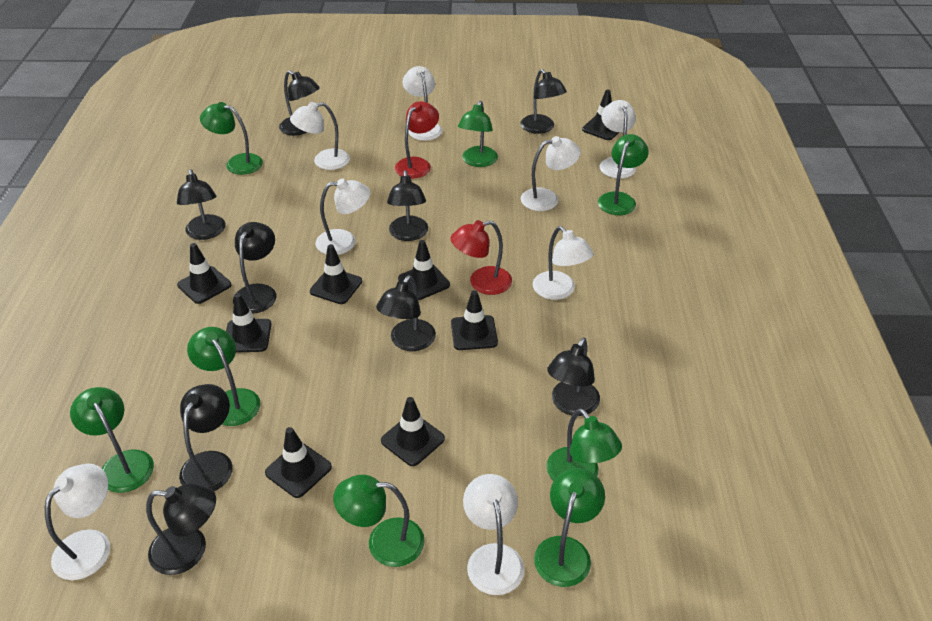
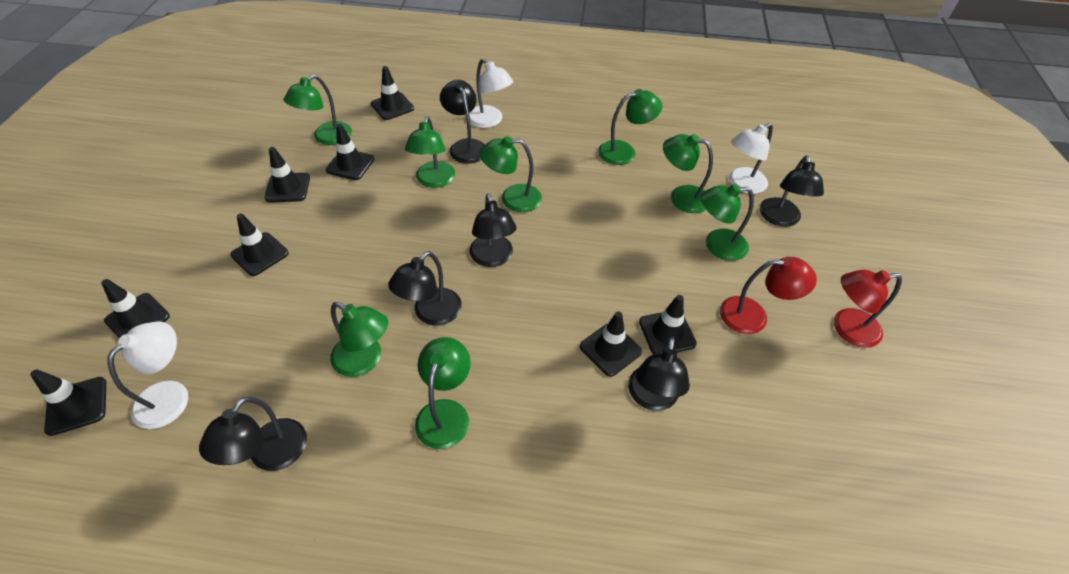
black lamp: 9 -> 6
white lamp: 8 -> 3

